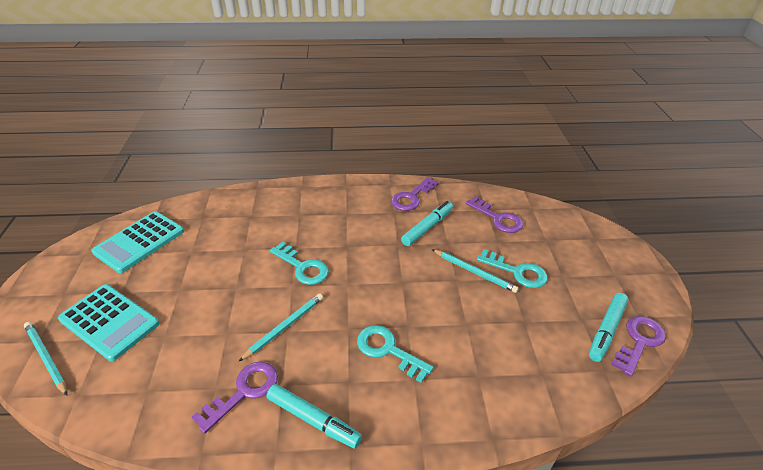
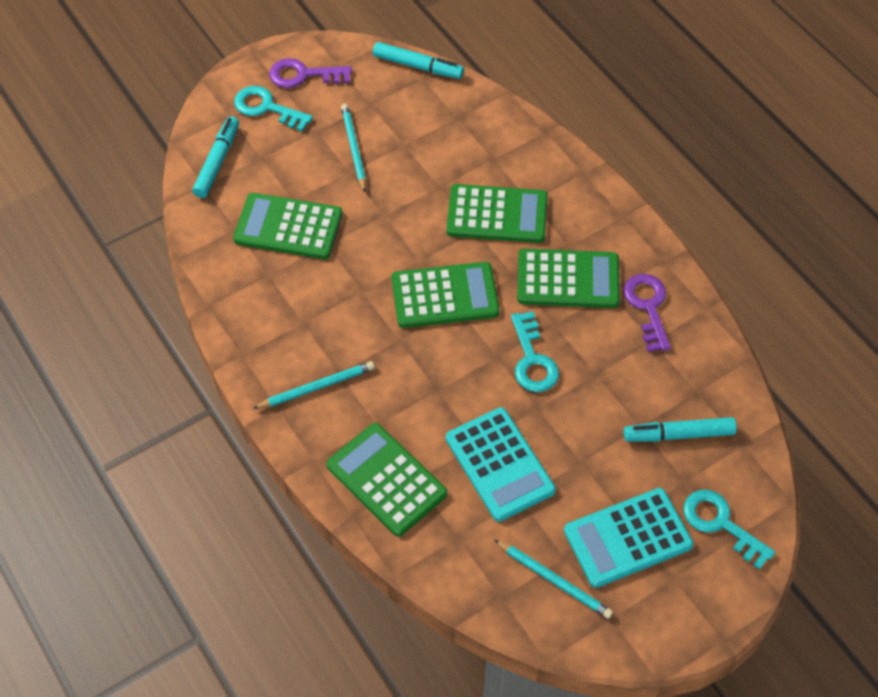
green calculator: 0 -> 5
purple key: 4 -> 2

